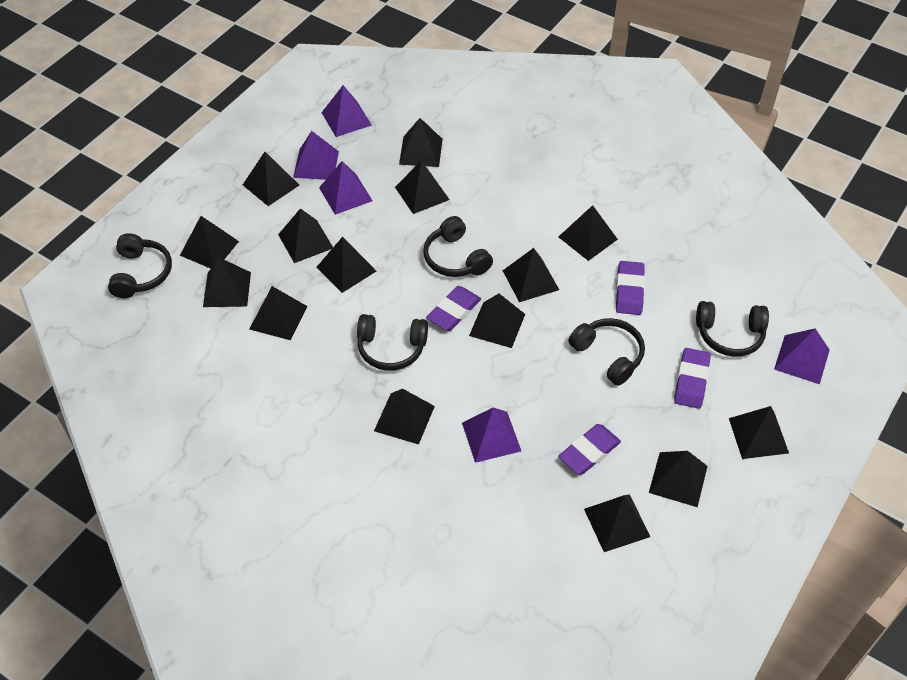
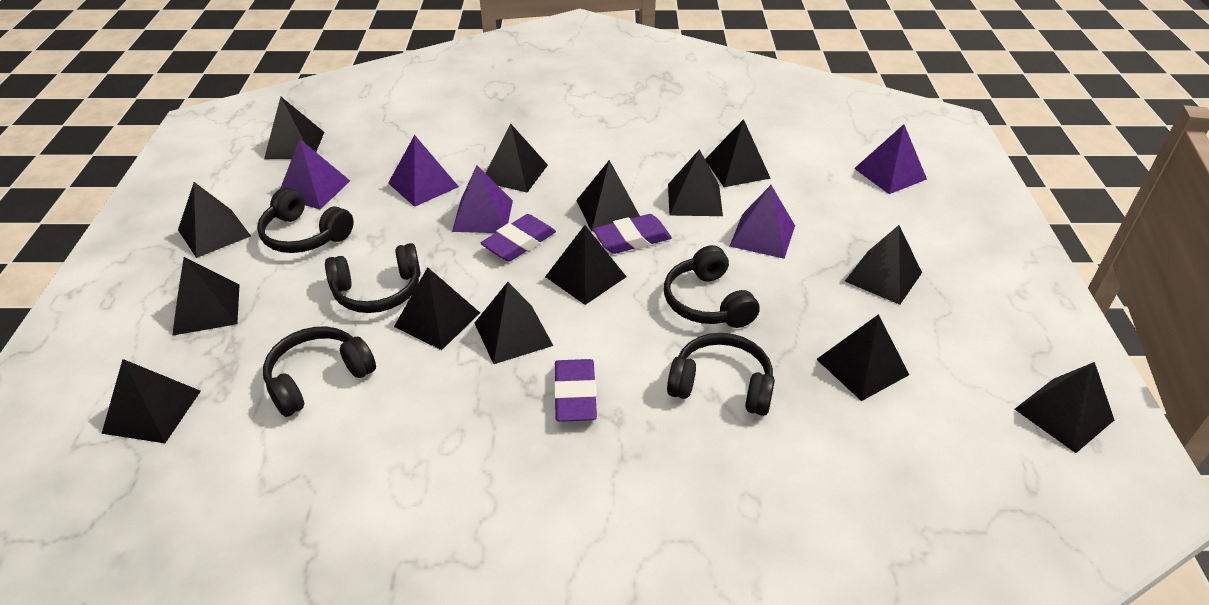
black pyramid: 15 -> 14
purple eraser: 4 -> 3

